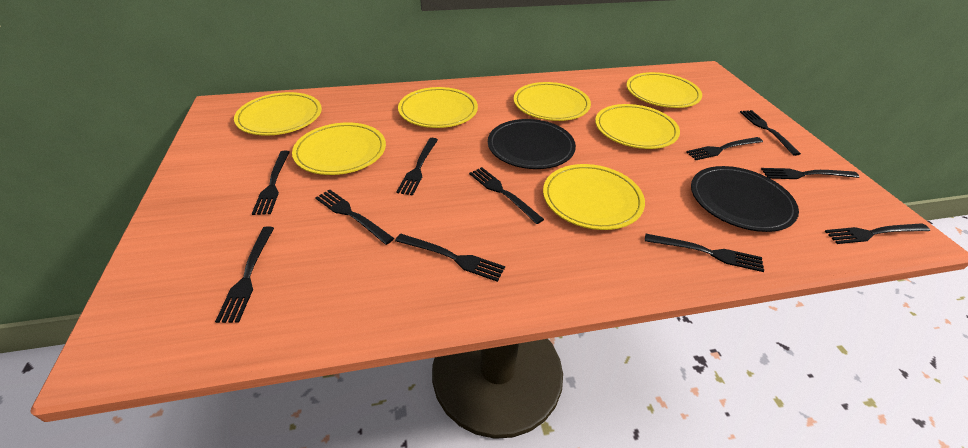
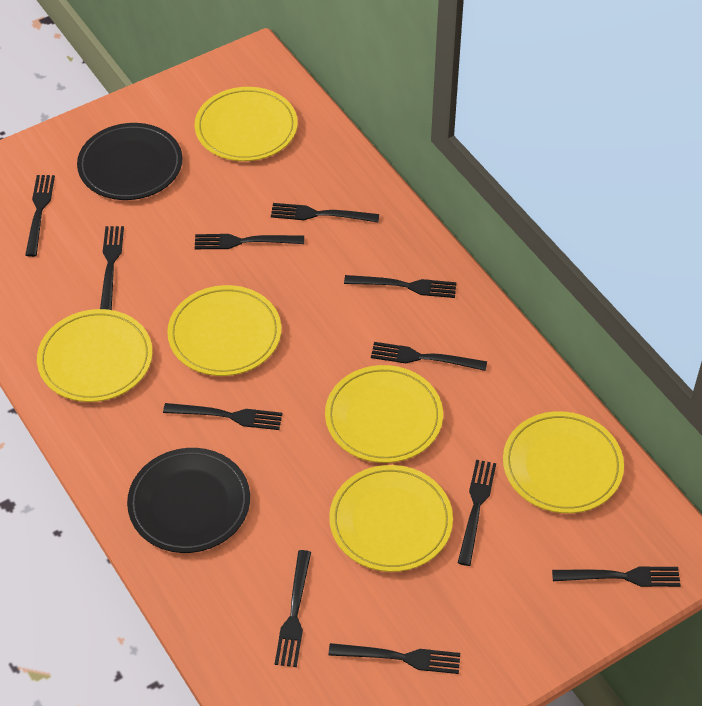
yellow plate: 7 -> 6

